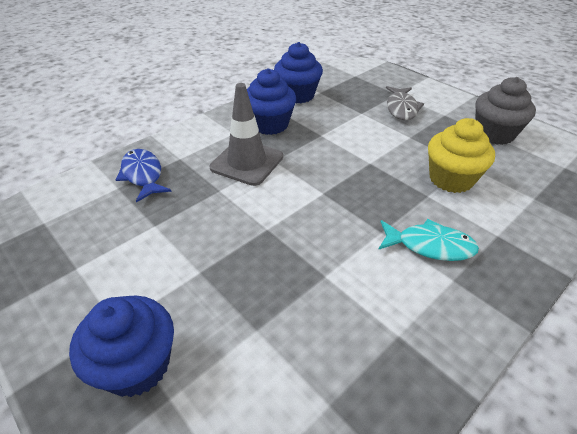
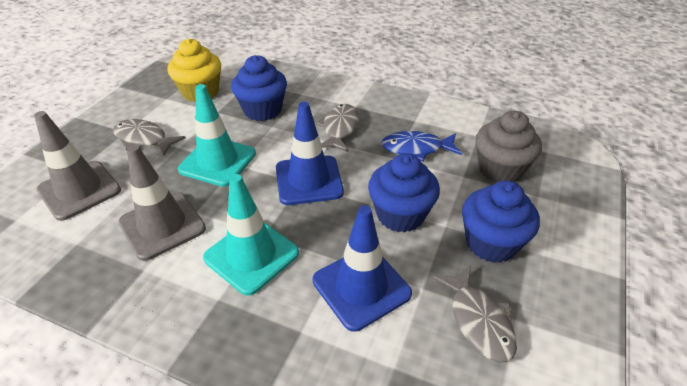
blue traffic cone: 0 -> 2
grey fish: 1 -> 3
grey traffic cone: 1 -> 2
turquoise fish: 1 -> 0
turquoise traffic cone: 0 -> 2

